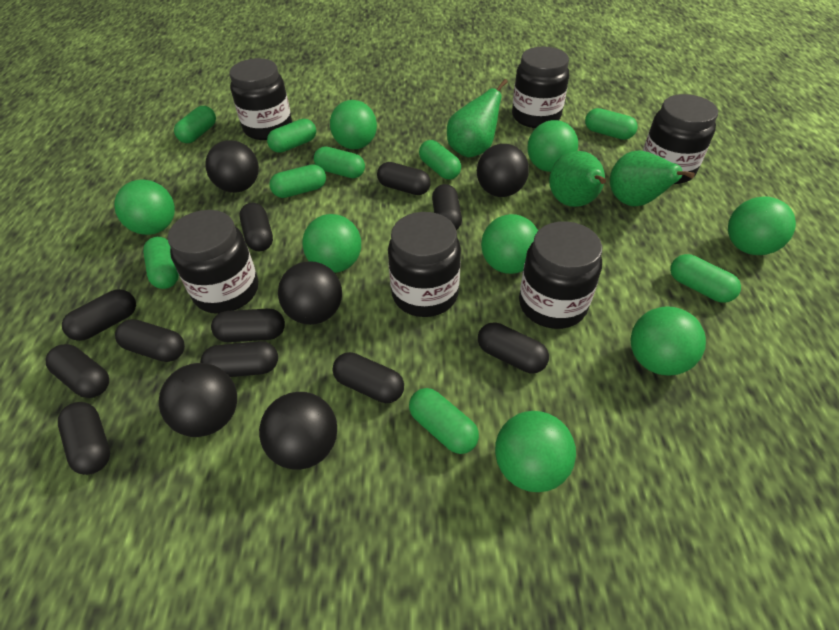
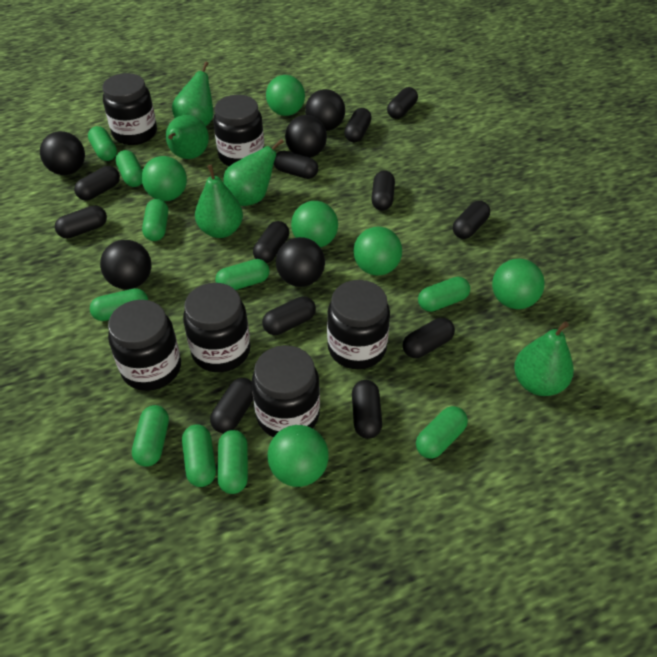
black capsule: 11 -> 12
green ball: 8 -> 6
green capsule: 9 -> 10
green pear: 3 -> 5

